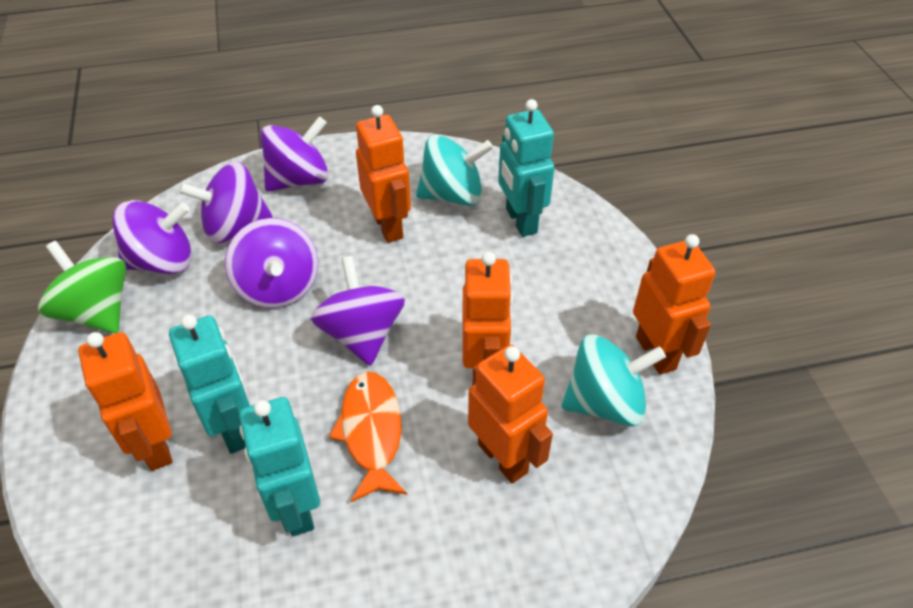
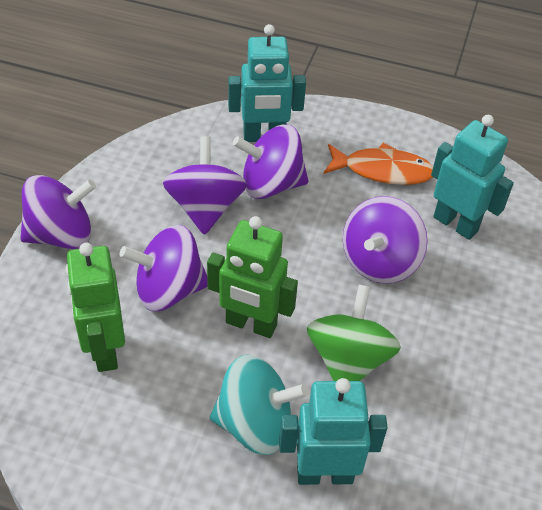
green robot: 0 -> 2
orange robot: 5 -> 0
turquoise spinning top: 2 -> 1

